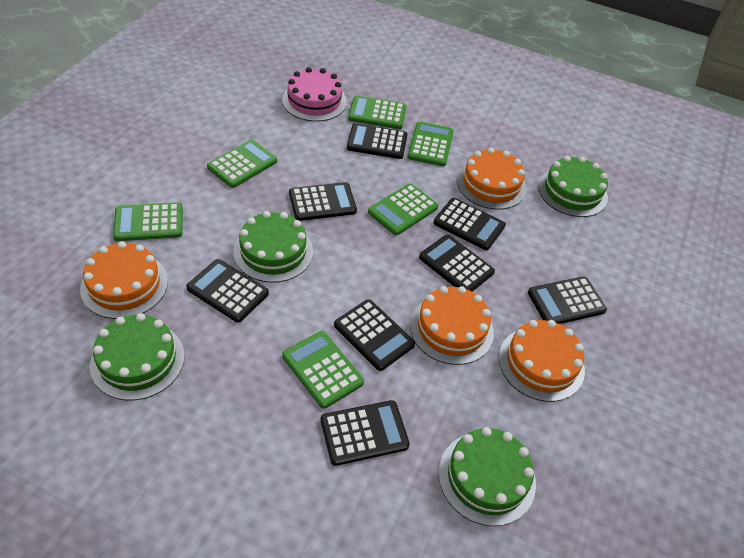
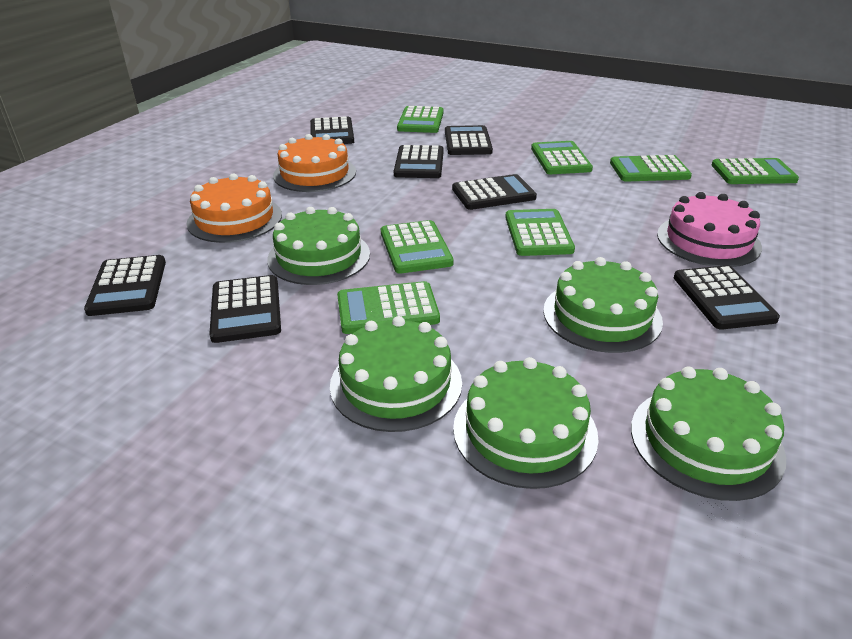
black calculator: 8 -> 7
green cake: 4 -> 5
green calculator: 6 -> 7
orange cake: 4 -> 2

